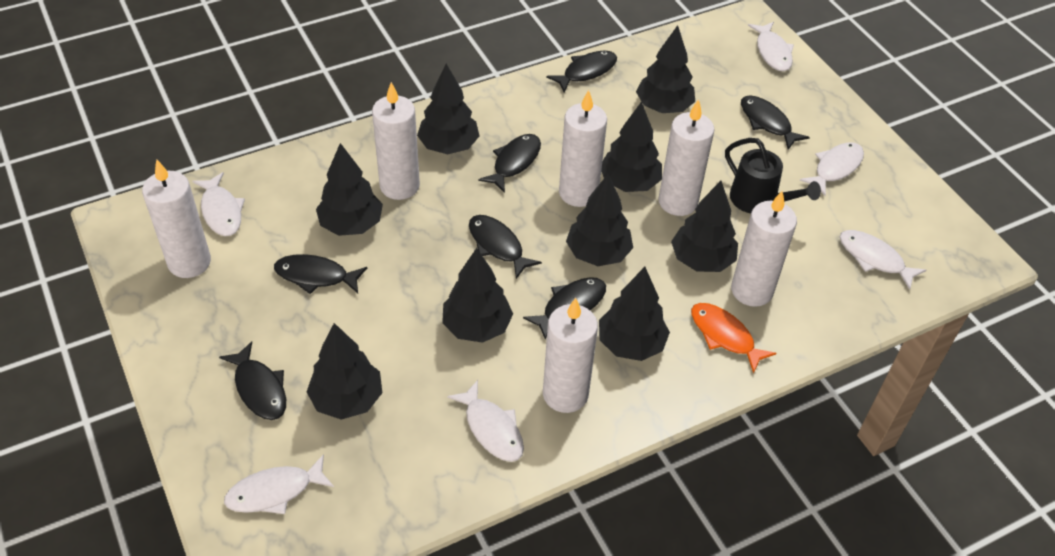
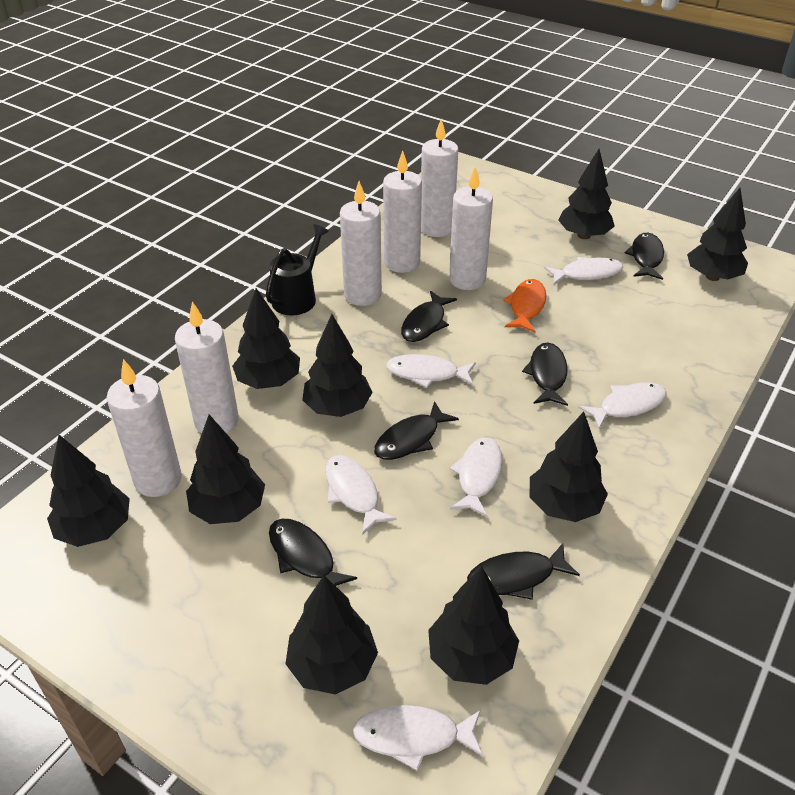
black fish: 7 -> 6

